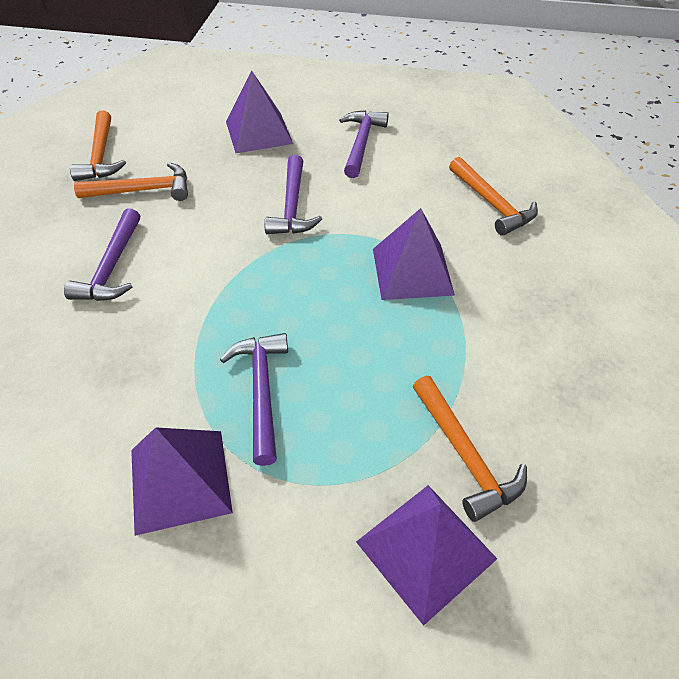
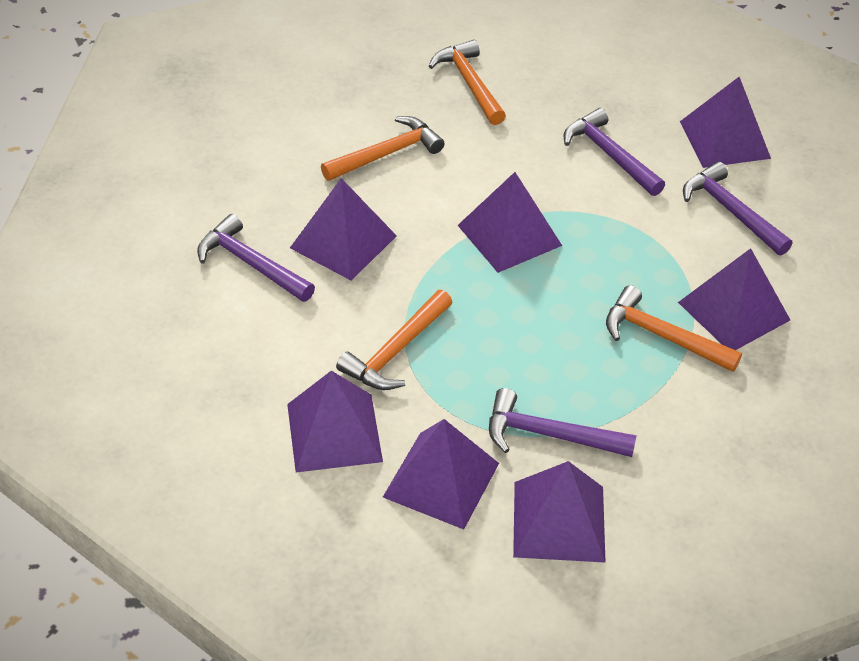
purple pyramid: 4 -> 7

